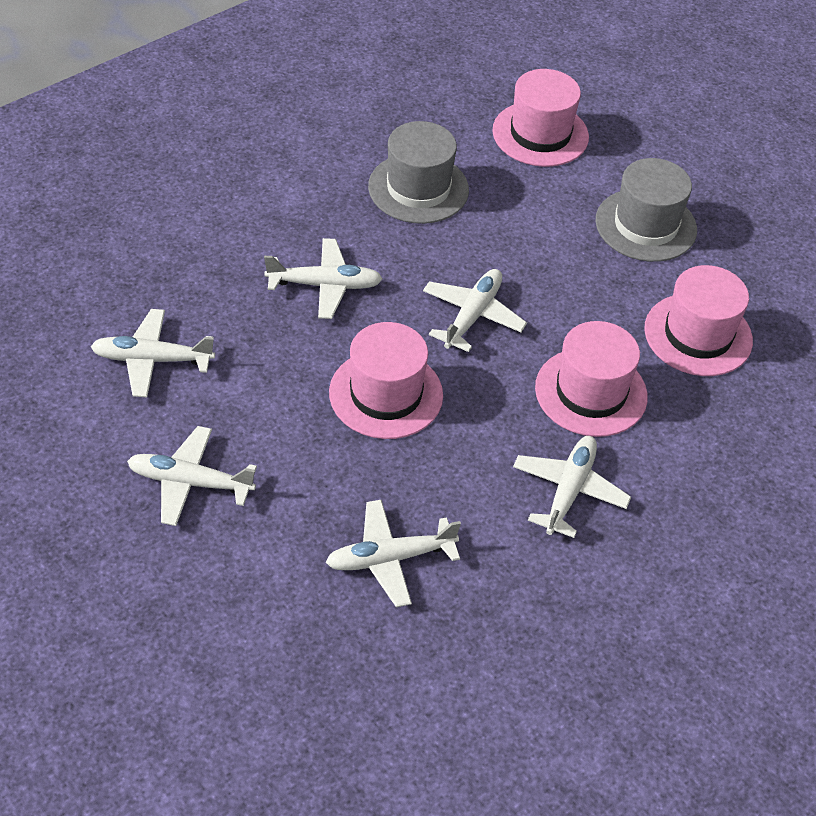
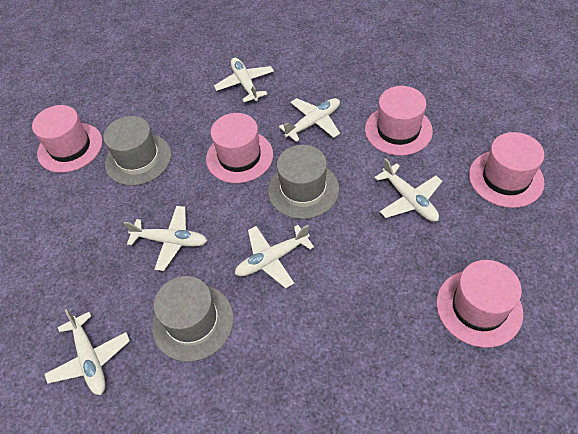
grey hat: 2 -> 3
pink hat: 4 -> 5

